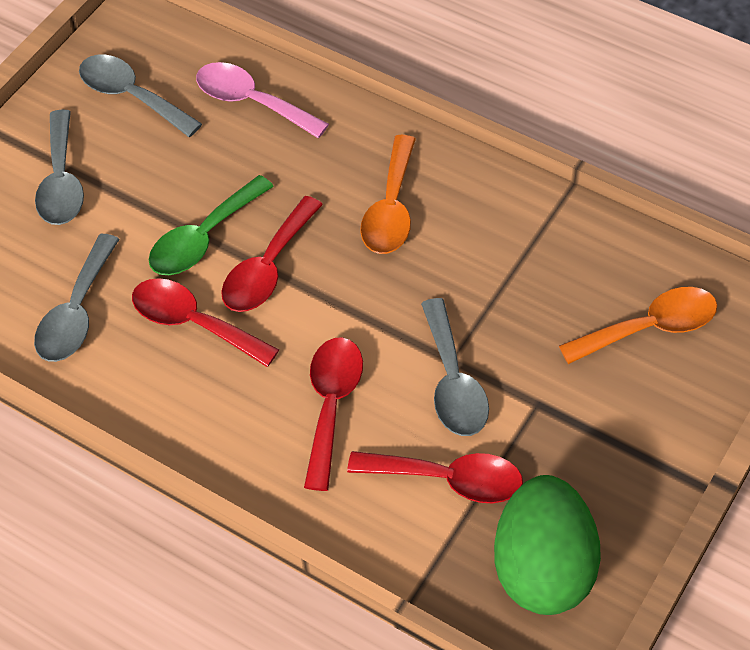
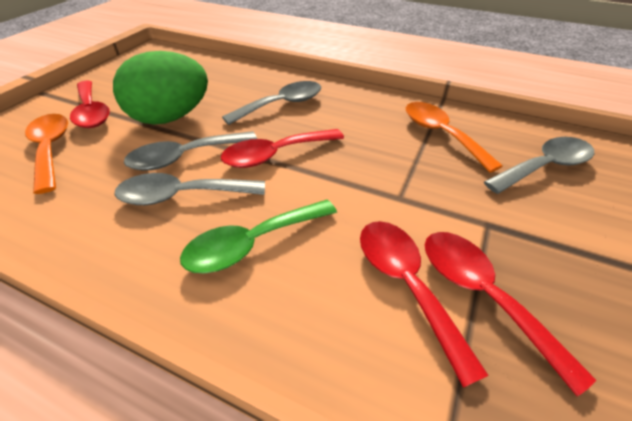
pink spoon: 1 -> 0

